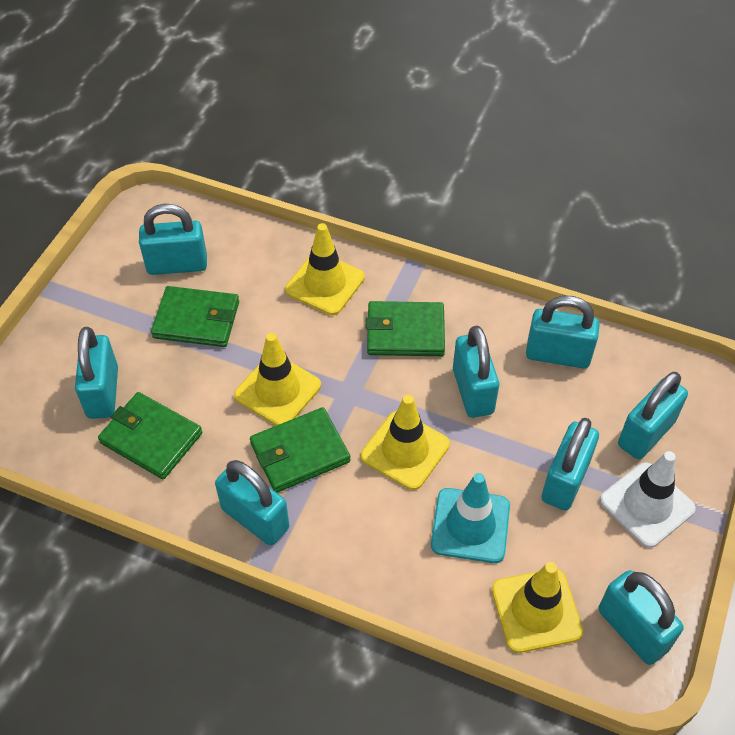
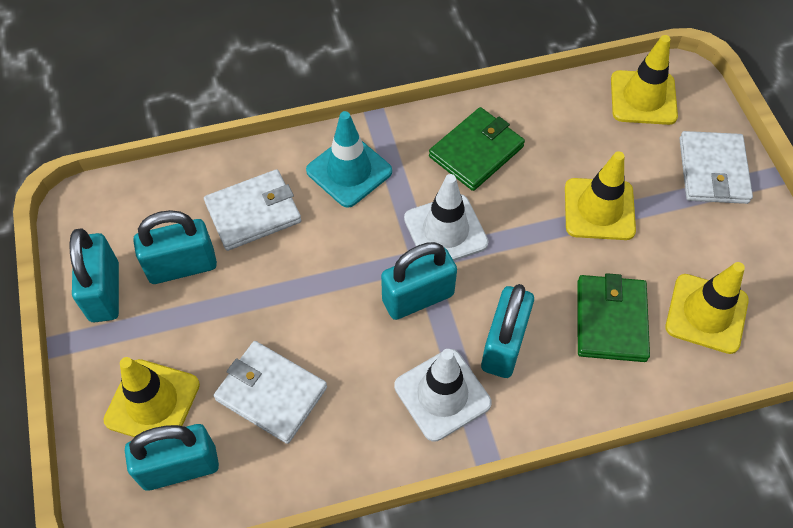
green wallet: 4 -> 2
turquoise padlock: 8 -> 5
white traffic cone: 1 -> 2
white wallet: 0 -> 3

